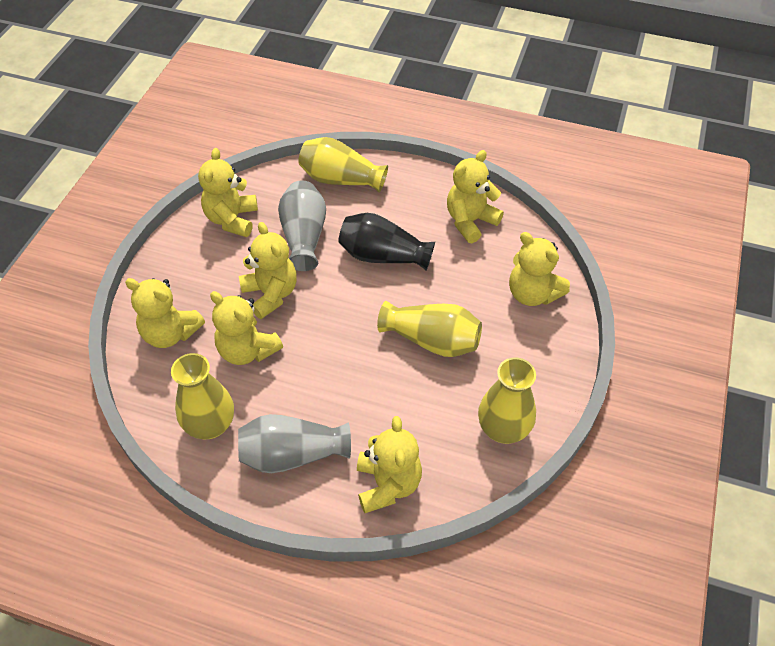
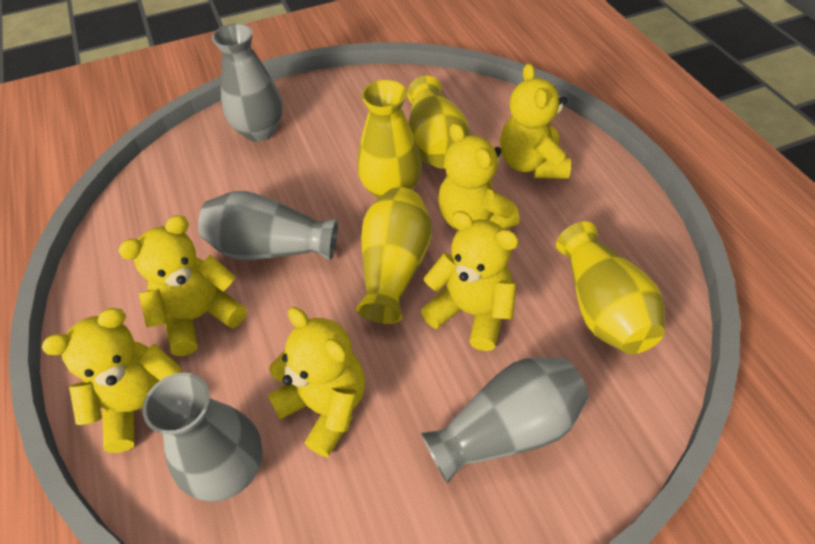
black vase: 1 -> 0
grey vase: 2 -> 4
yellow teddy bear: 7 -> 6

